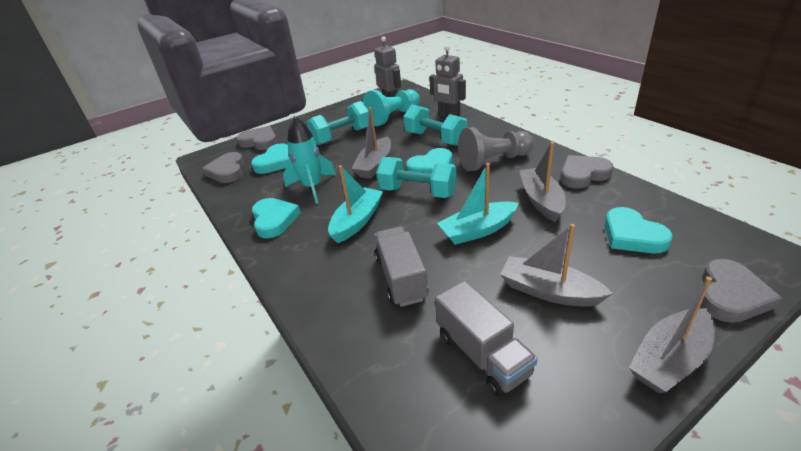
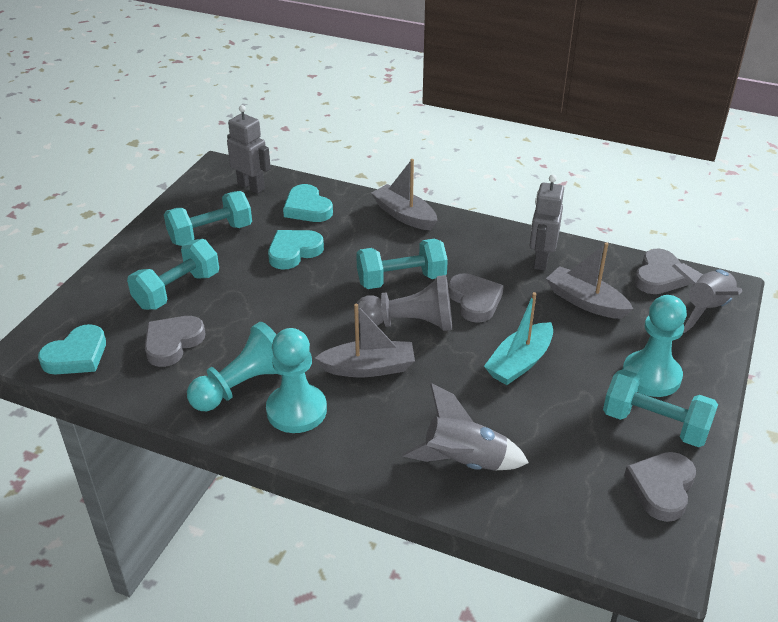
grey boat: 4 -> 3
grey rocket: 0 -> 2
grey truck: 2 -> 0
turquoise boat: 2 -> 1
turquoise dumbbell: 3 -> 4
turquoise heart: 4 -> 3
turquoise pawn: 1 -> 3
turquoise rocket: 1 -> 0

